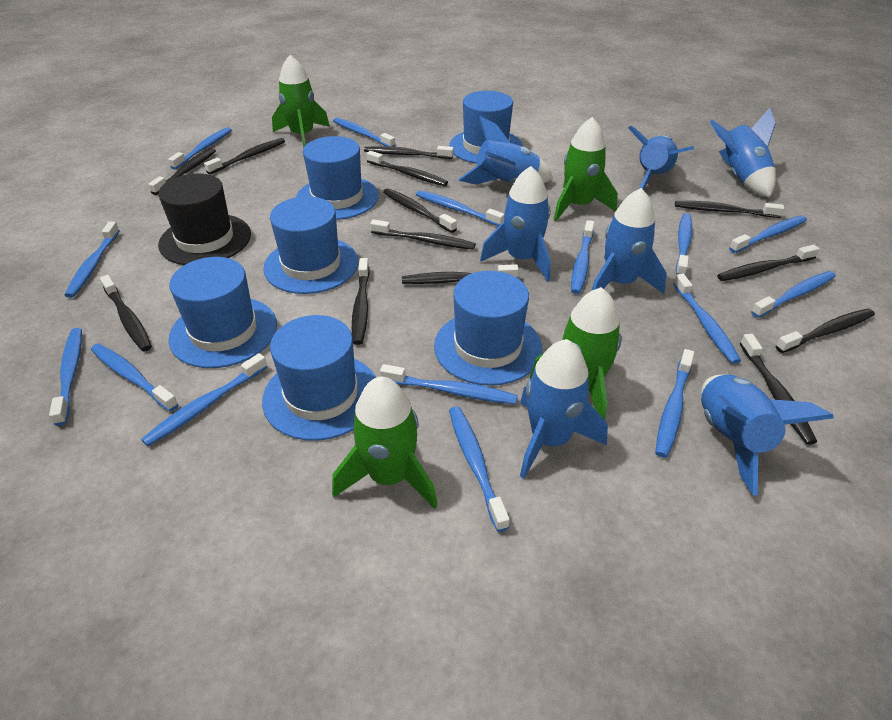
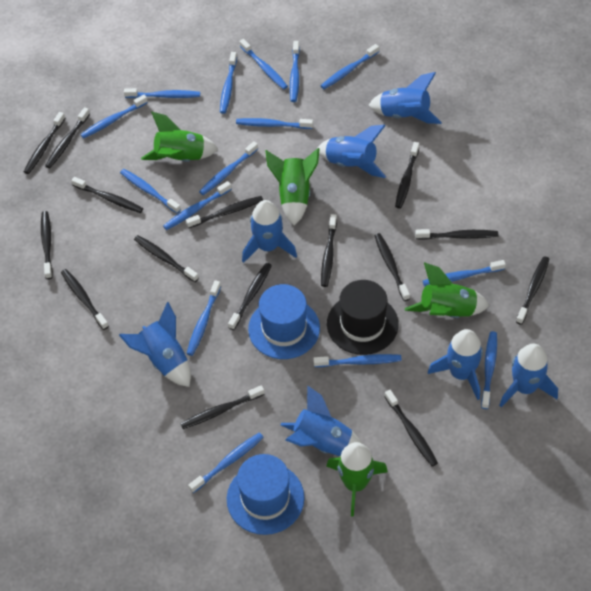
black toothbrush: 13 -> 15
blue hat: 6 -> 2

